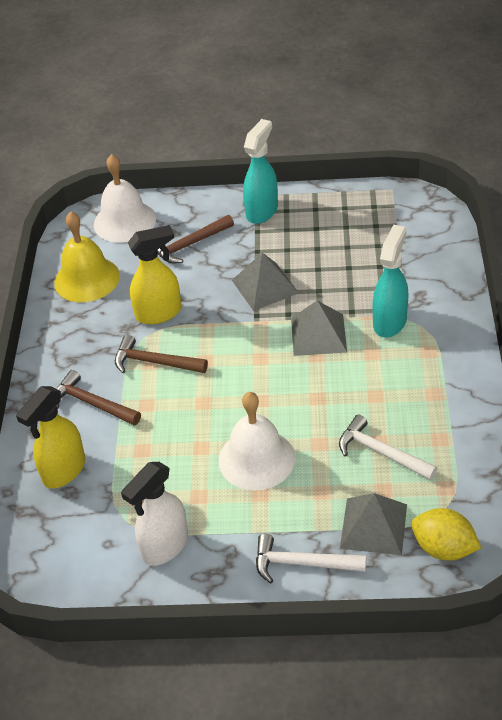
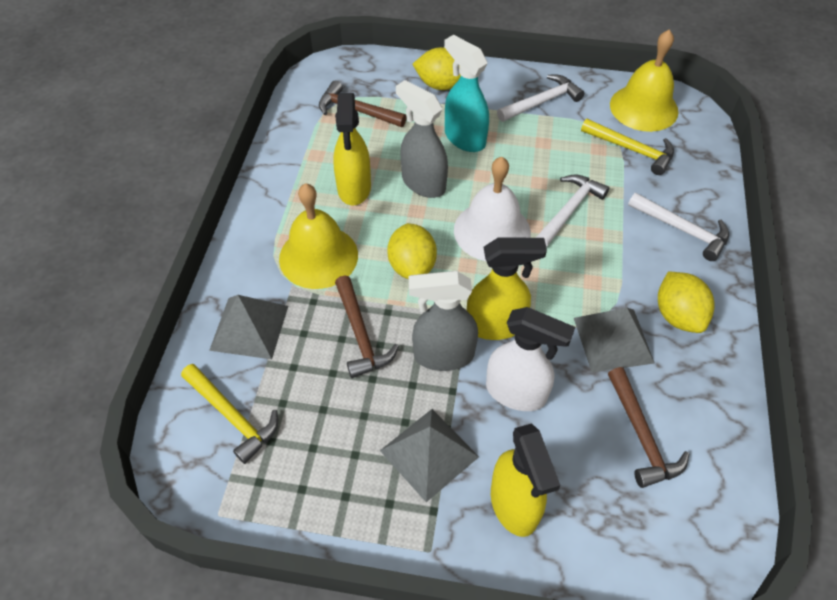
grey spray bottle: 0 -> 2
turquoise spray bottle: 2 -> 1
white bell: 2 -> 1
white hammer: 2 -> 3
yellow bell: 1 -> 2
yellow hammer: 0 -> 2
yellow lemon: 1 -> 3
yellow spray bottle: 2 -> 3

